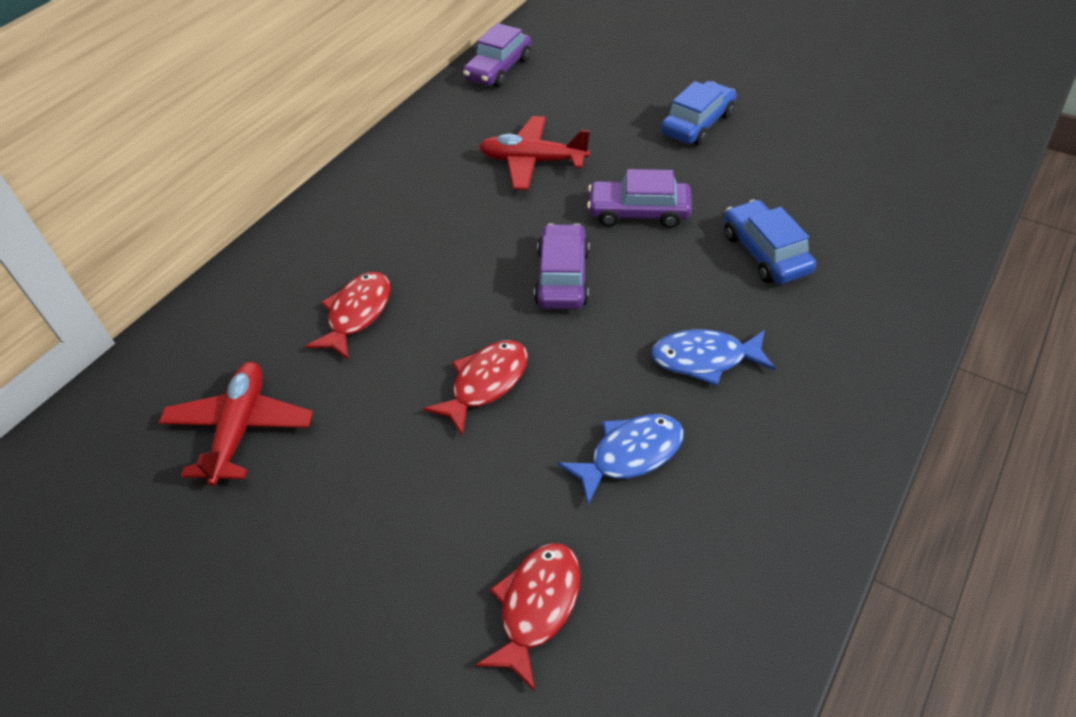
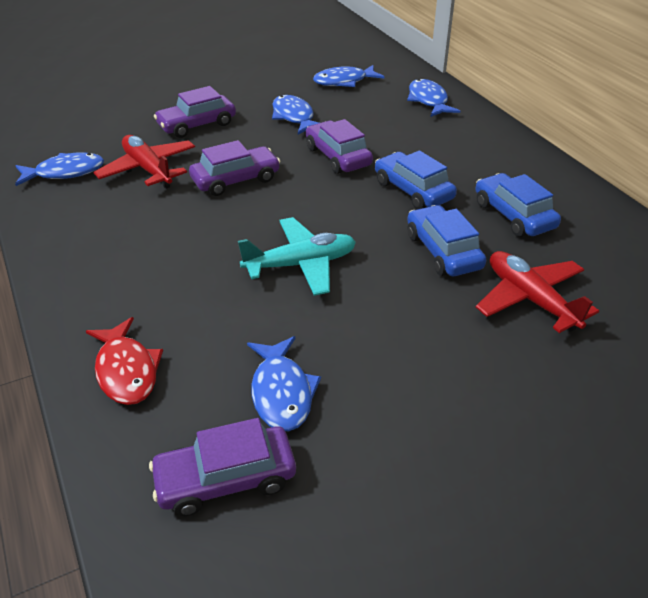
blue car: 2 -> 3
blue fish: 2 -> 5
purple car: 3 -> 4
red fish: 3 -> 1
turquoise plane: 0 -> 1

